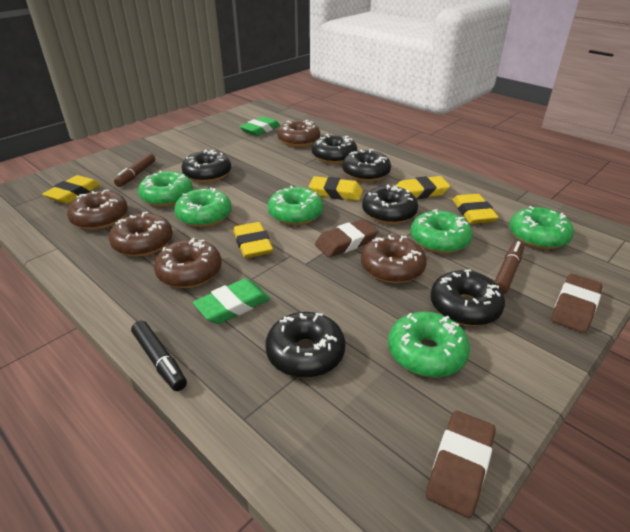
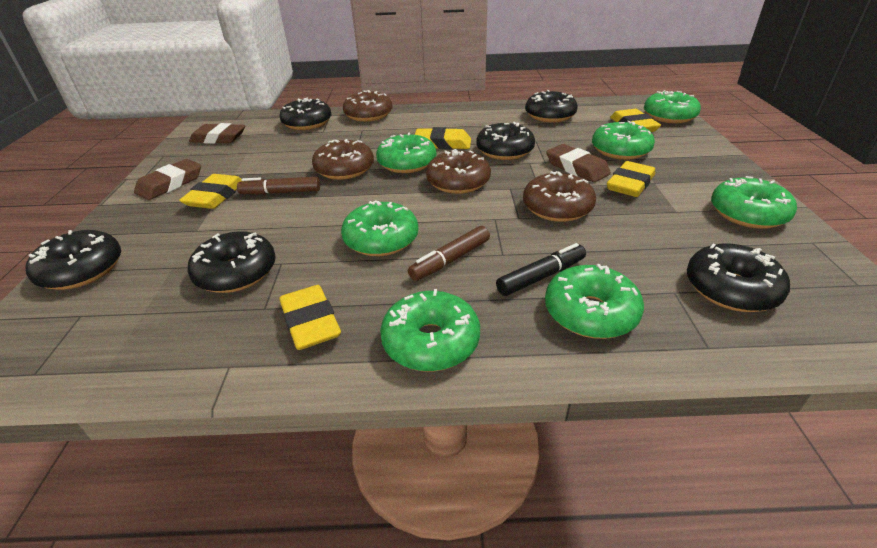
brown donut: 5 -> 4
green donut: 6 -> 7
green eraser: 2 -> 0

